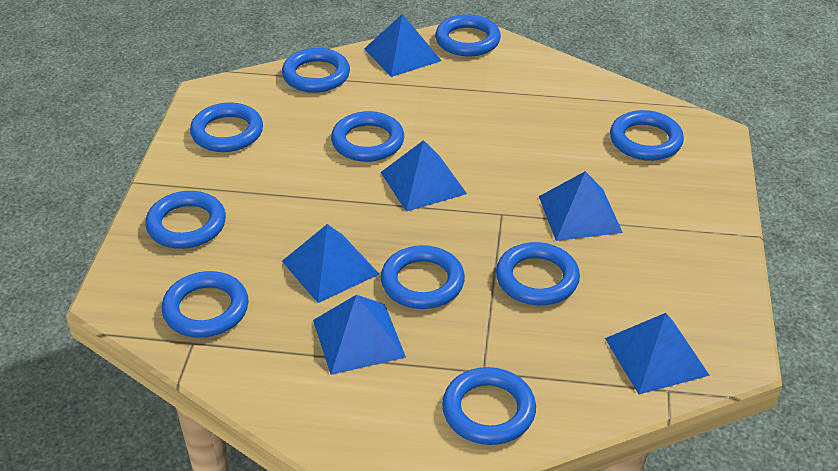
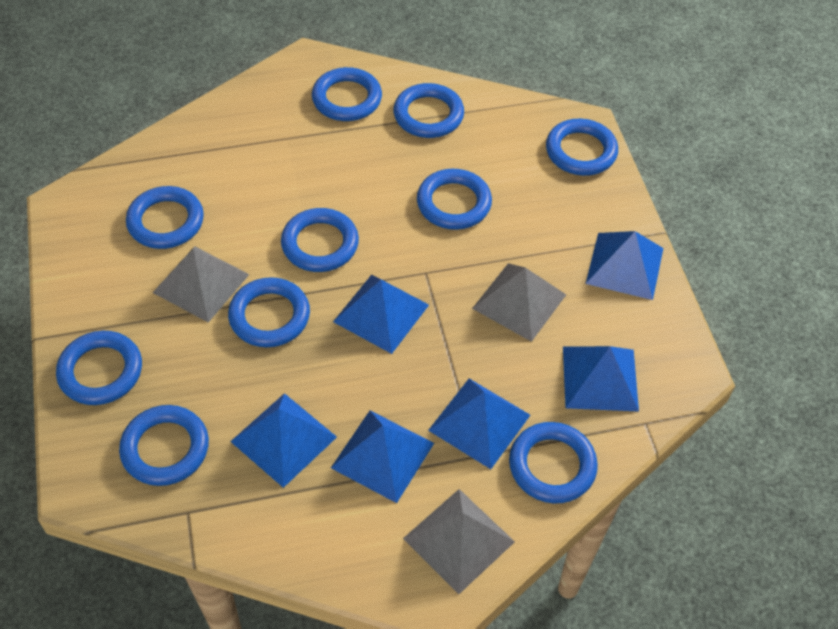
grey pyramid: 0 -> 3

